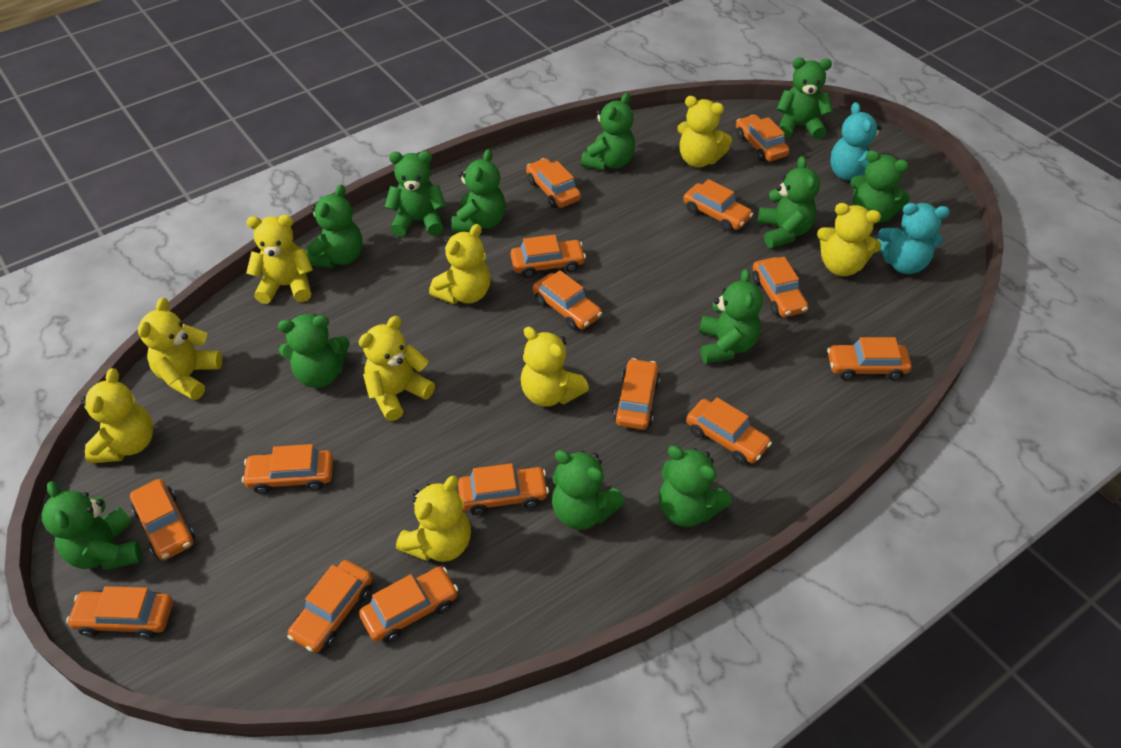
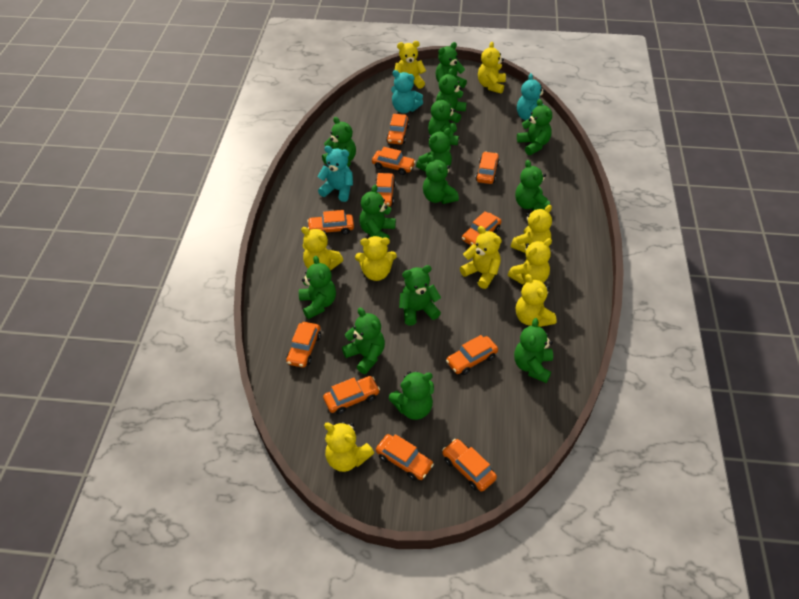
green teddy bear: 12 -> 14
orange car: 15 -> 11
turquoise teddy bear: 2 -> 3

